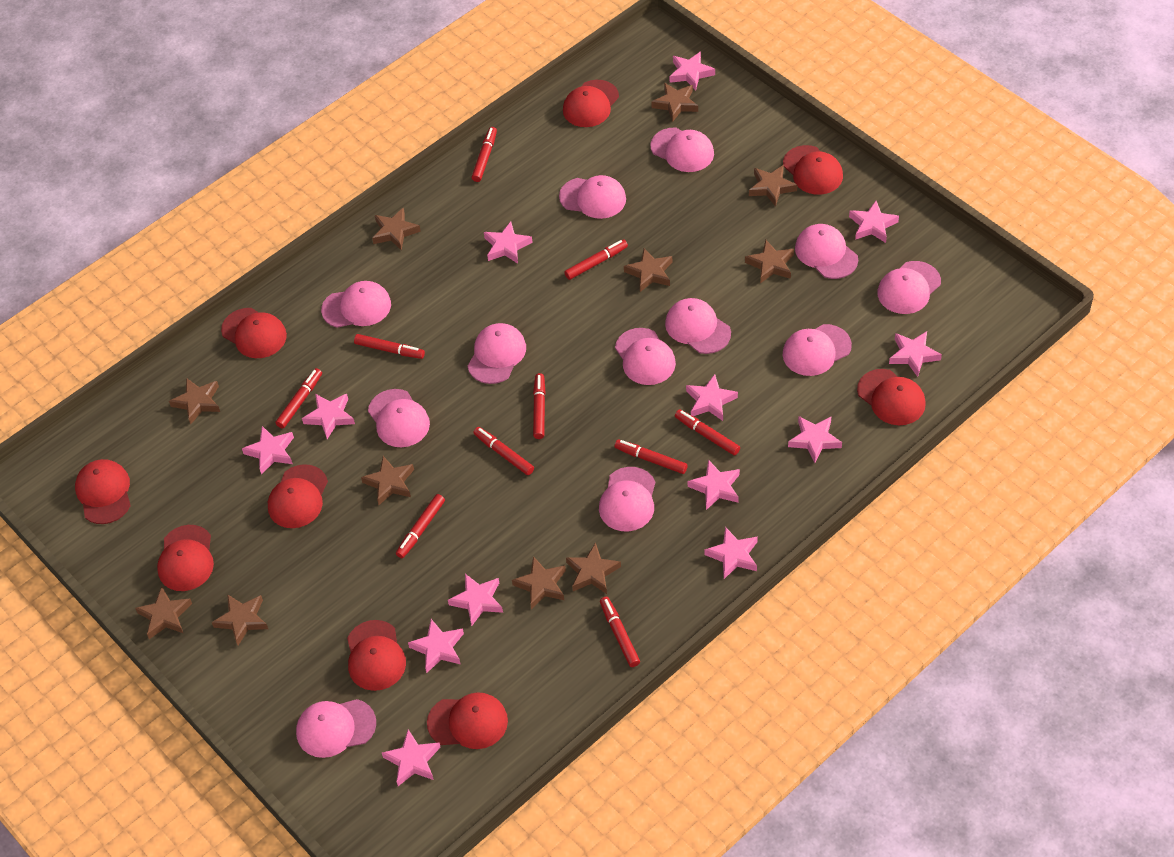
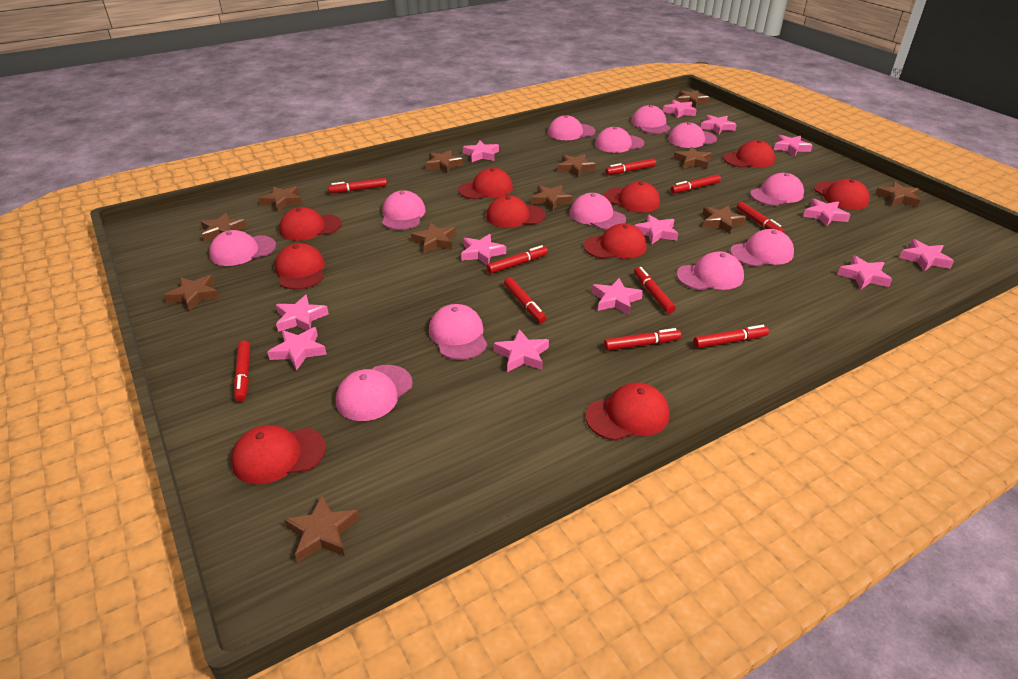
brown star: 11 -> 12
red cap: 9 -> 10

